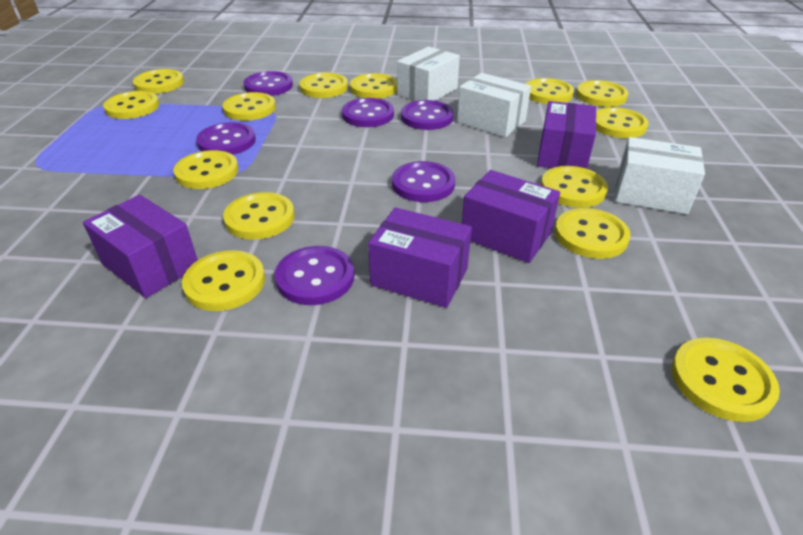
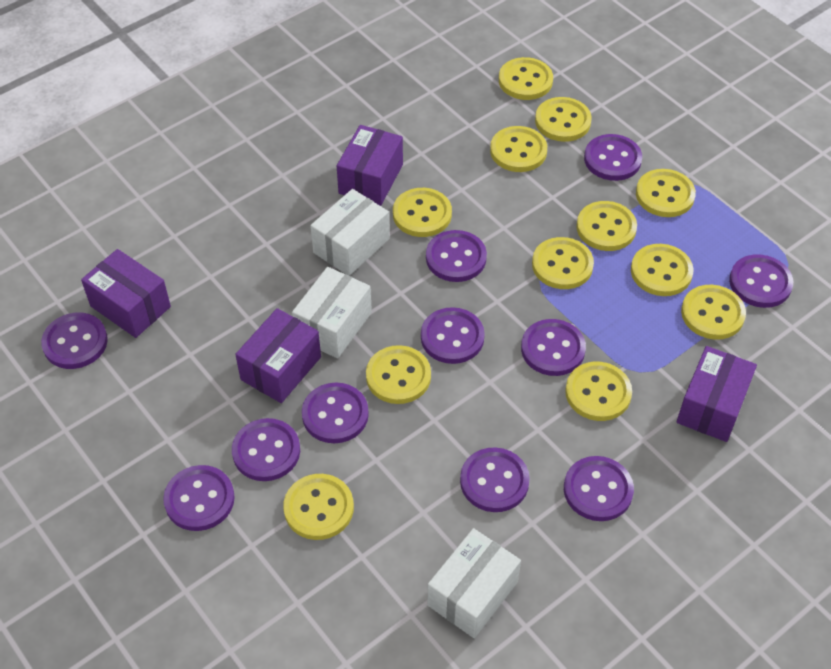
purple button: 6 -> 11
yellow button: 14 -> 12

